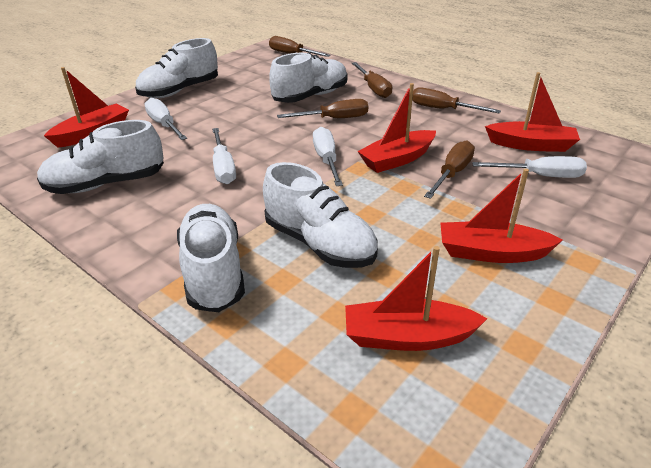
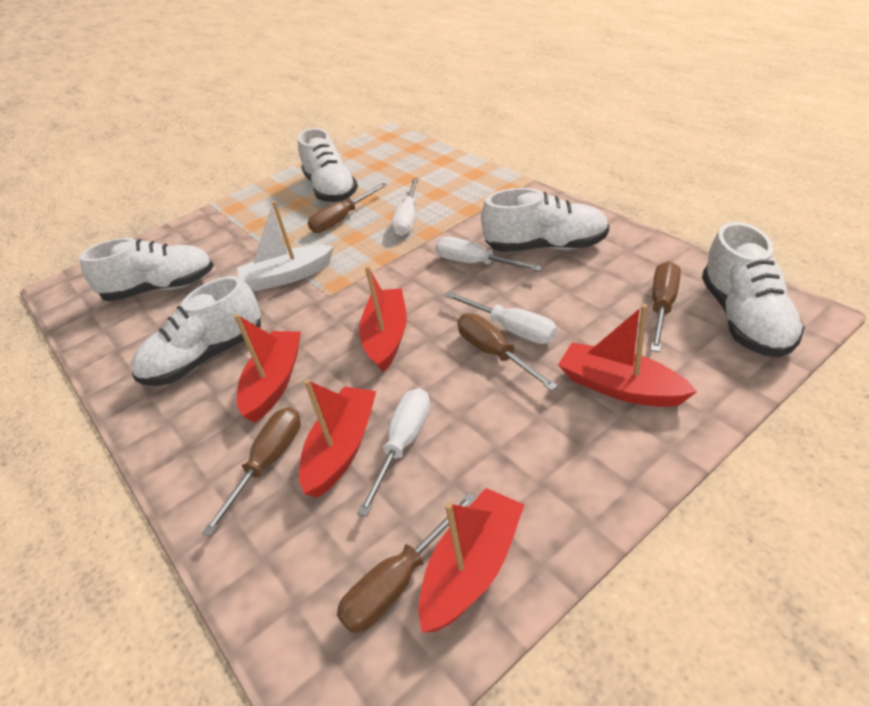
white boat: 0 -> 1

